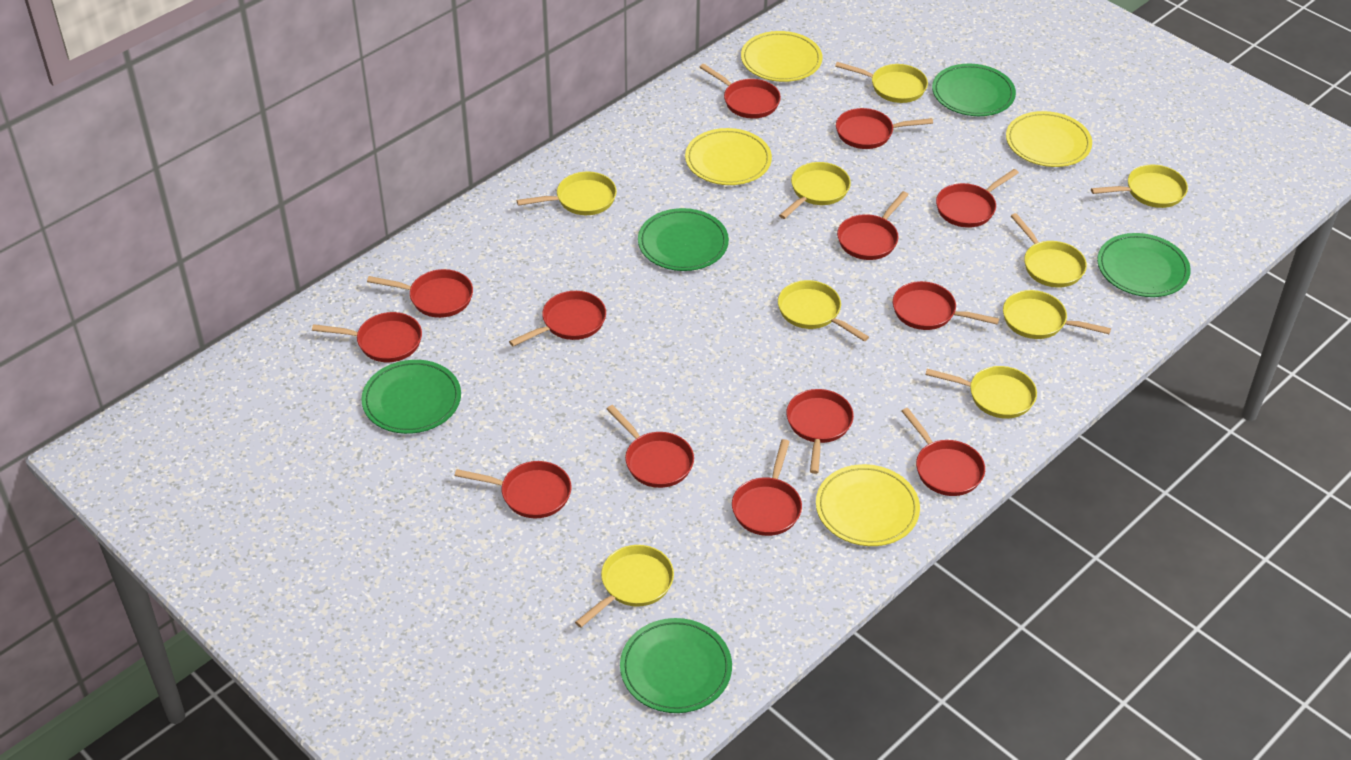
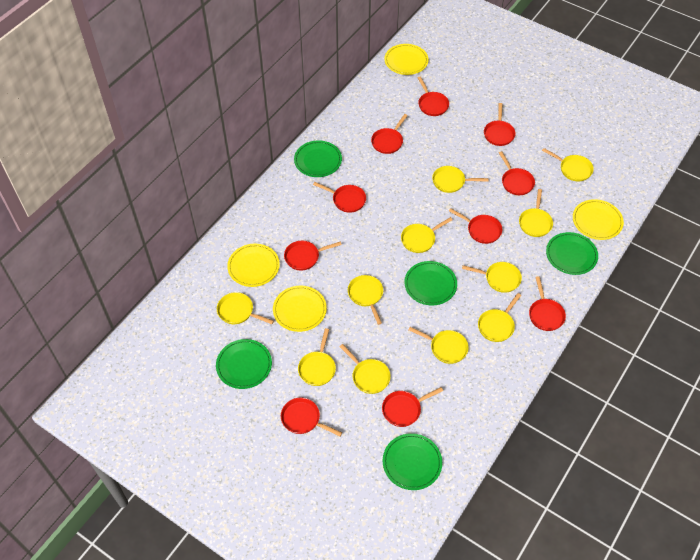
red pan: 13 -> 10
yellow pan: 9 -> 11

